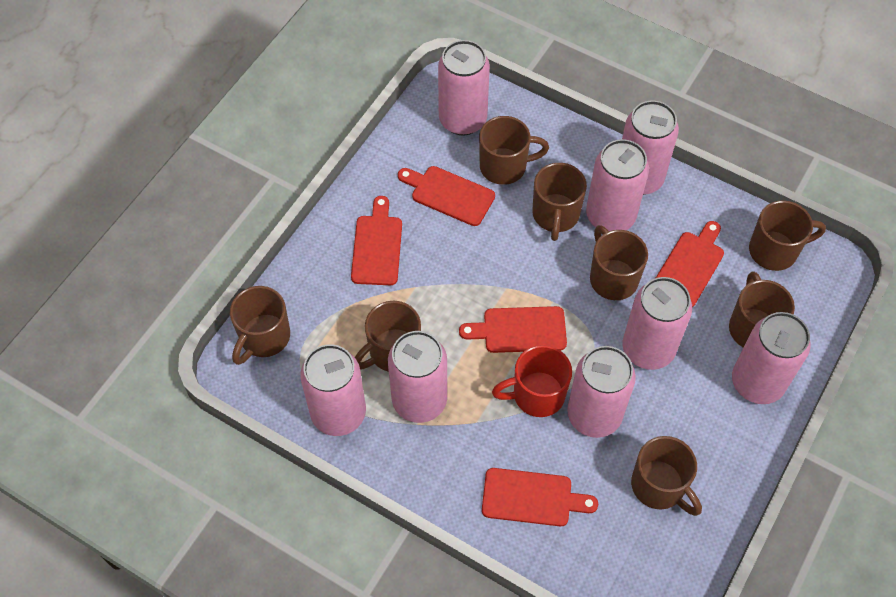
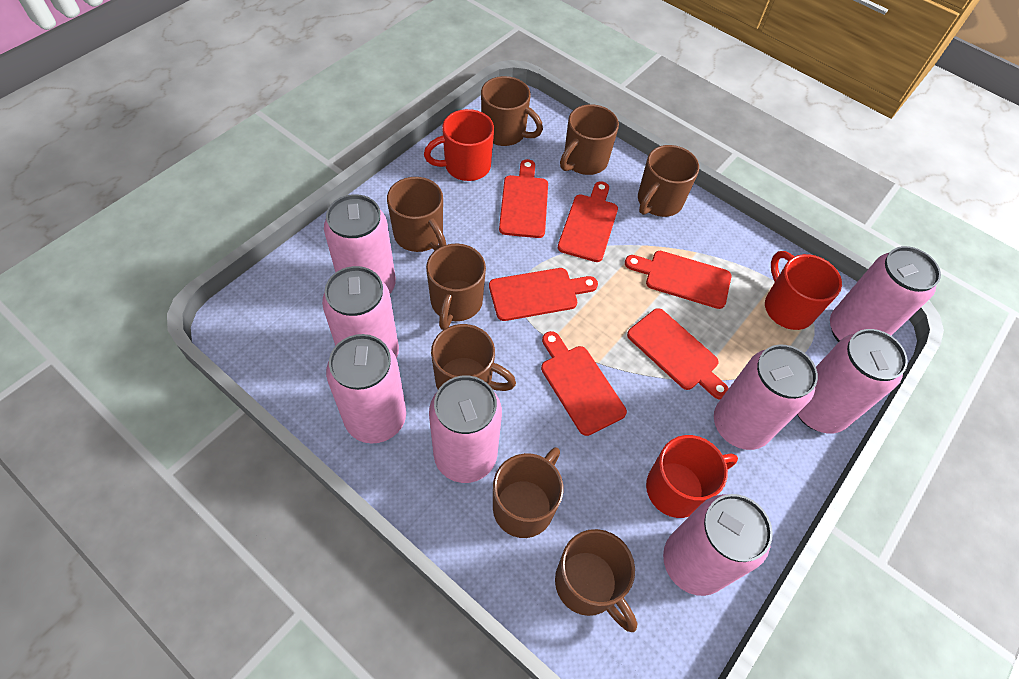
red cutting board: 5 -> 6
red mug: 1 -> 3

